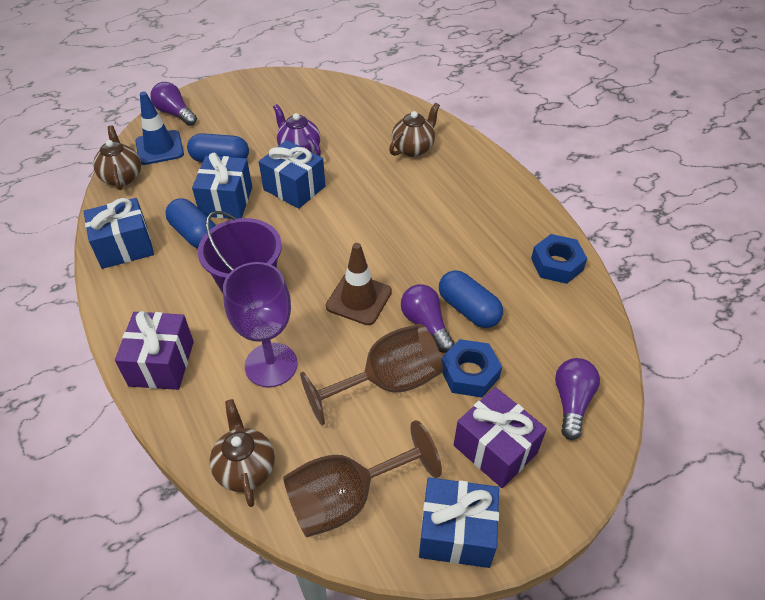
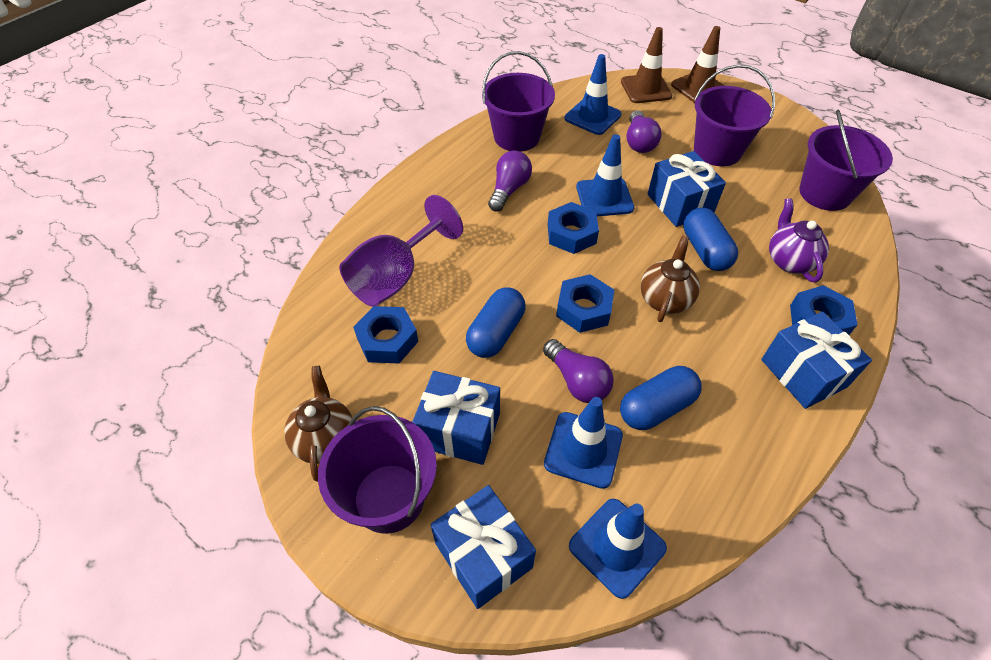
blue nut: 2 -> 4
blue traffic cone: 1 -> 4
brown goblet: 2 -> 0
brown teapot: 3 -> 2
brown traffic cone: 1 -> 2
purple bucket: 1 -> 4
purple gift: 2 -> 0

